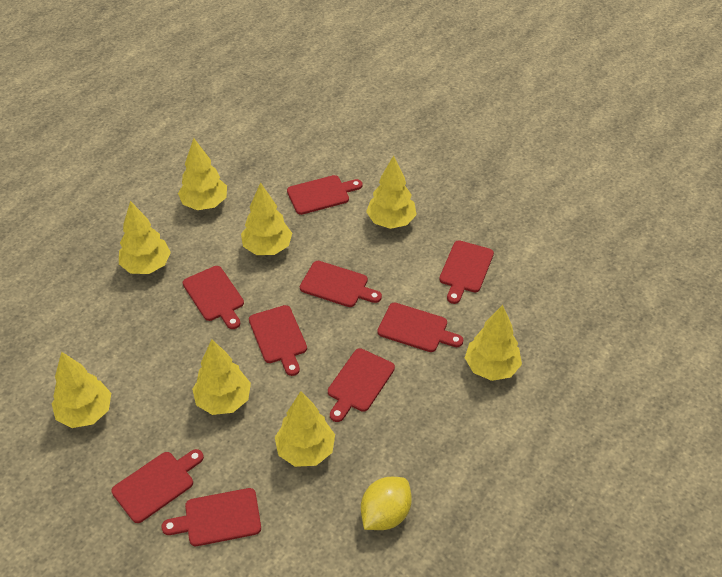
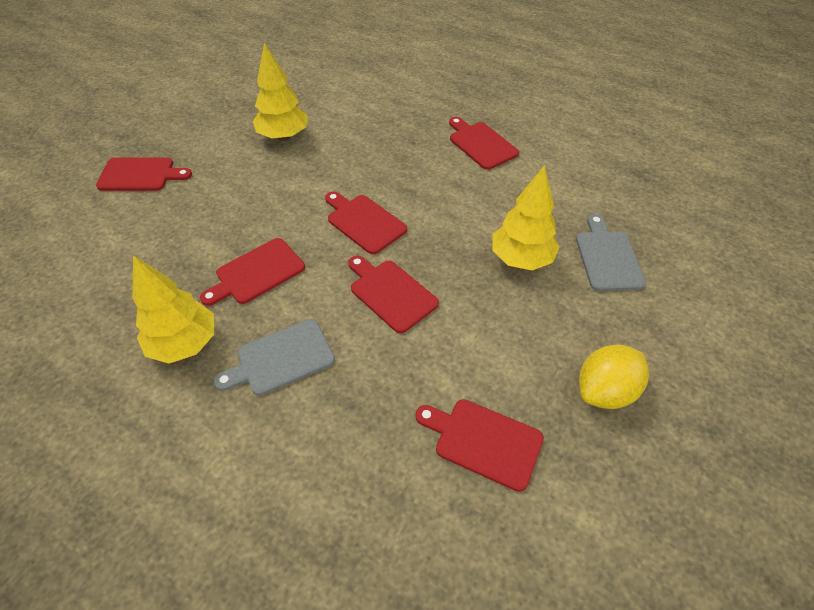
grey cutting board: 0 -> 2
red cutting board: 9 -> 6
yellow tree: 8 -> 3

